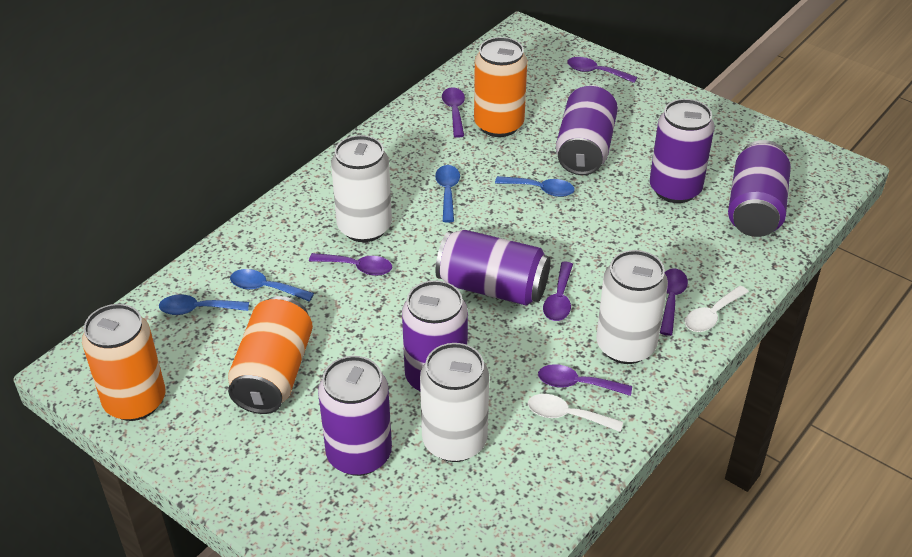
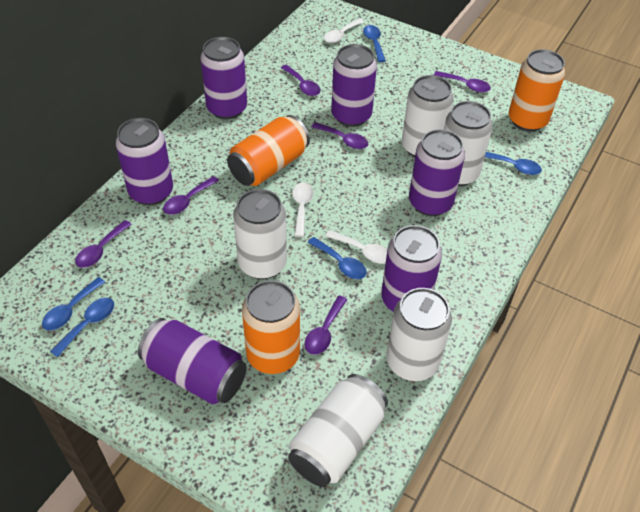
blue spoon: 4 -> 5
white can: 3 -> 5
white spoon: 2 -> 3

